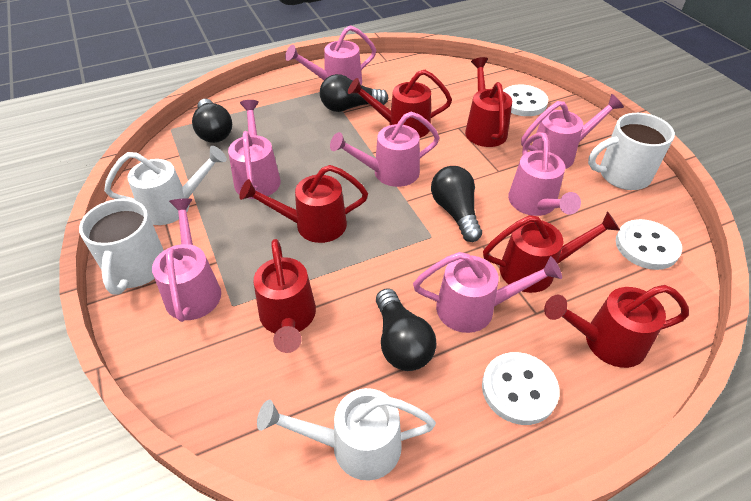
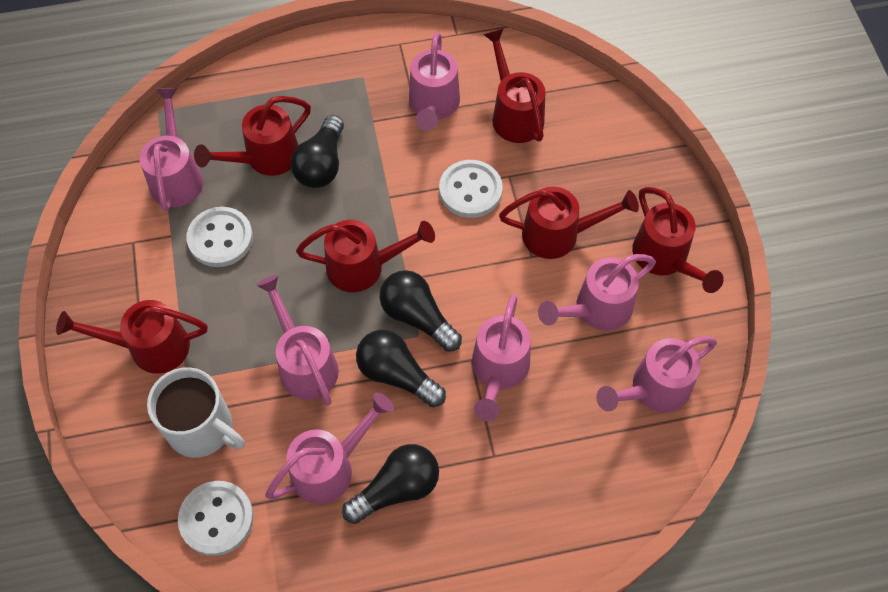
white mug: 2 -> 1
white watering can: 2 -> 0

